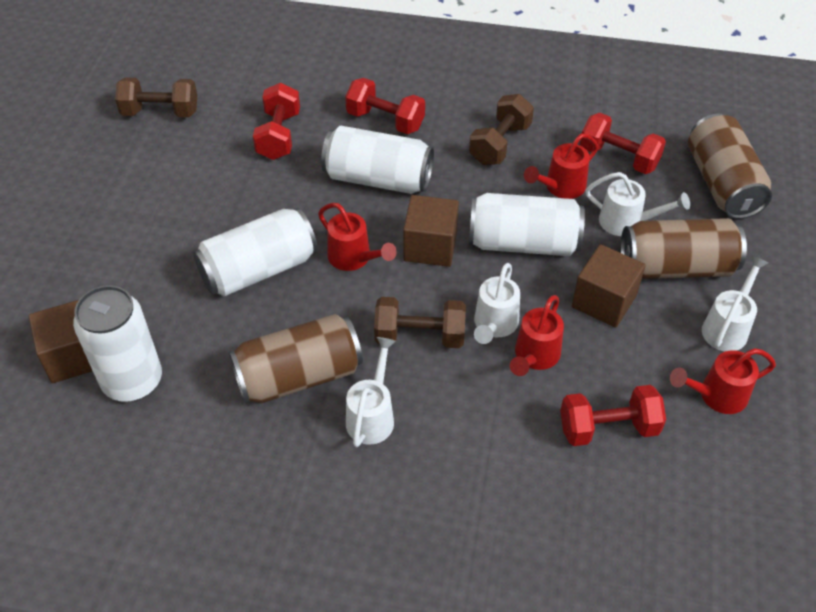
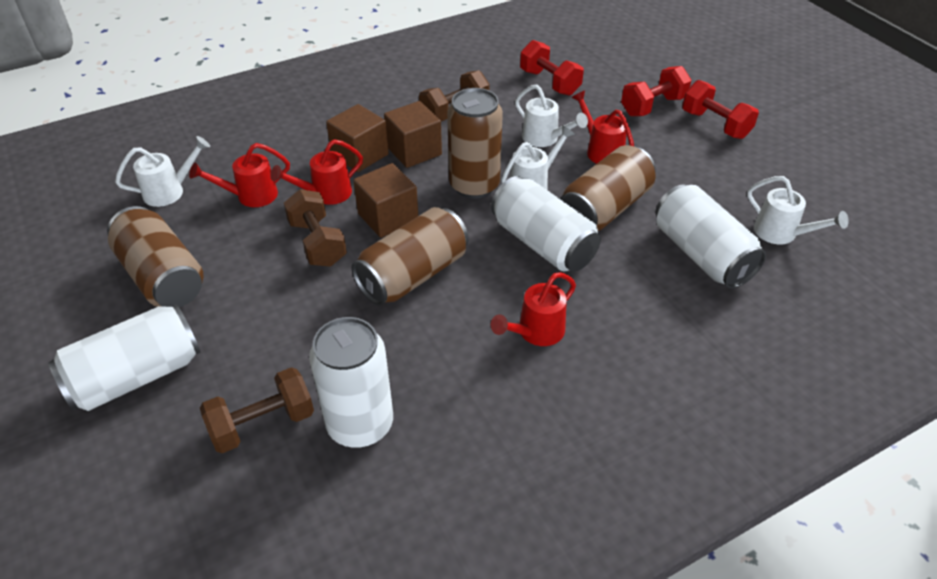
brown can: 3 -> 4
red dumbbell: 4 -> 3

